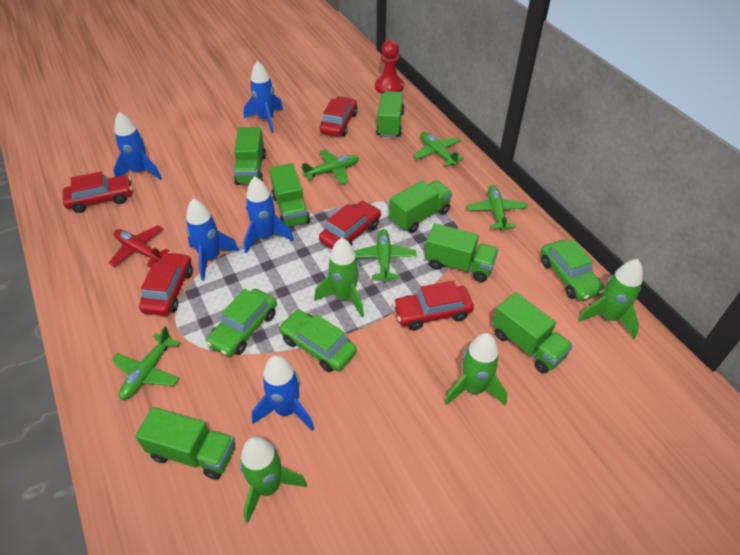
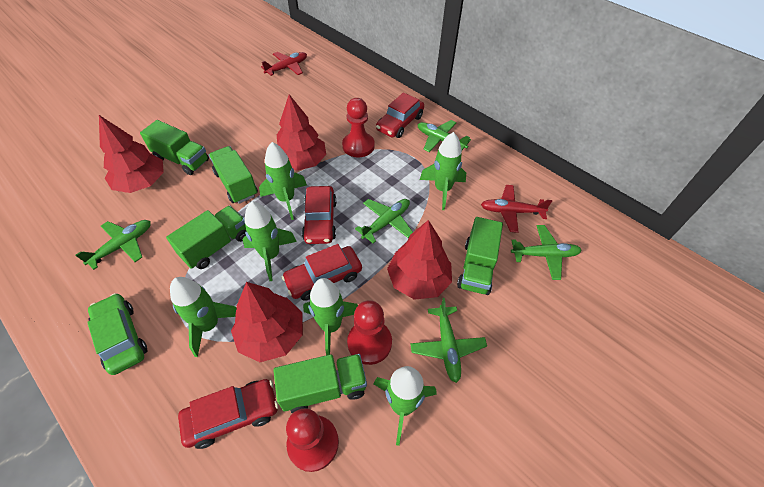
blue rocket: 5 -> 0
green car: 3 -> 1
green rocket: 4 -> 6
green truck: 7 -> 5
red car: 5 -> 4
red pawn: 1 -> 3
red plane: 1 -> 2
red tree: 0 -> 4

